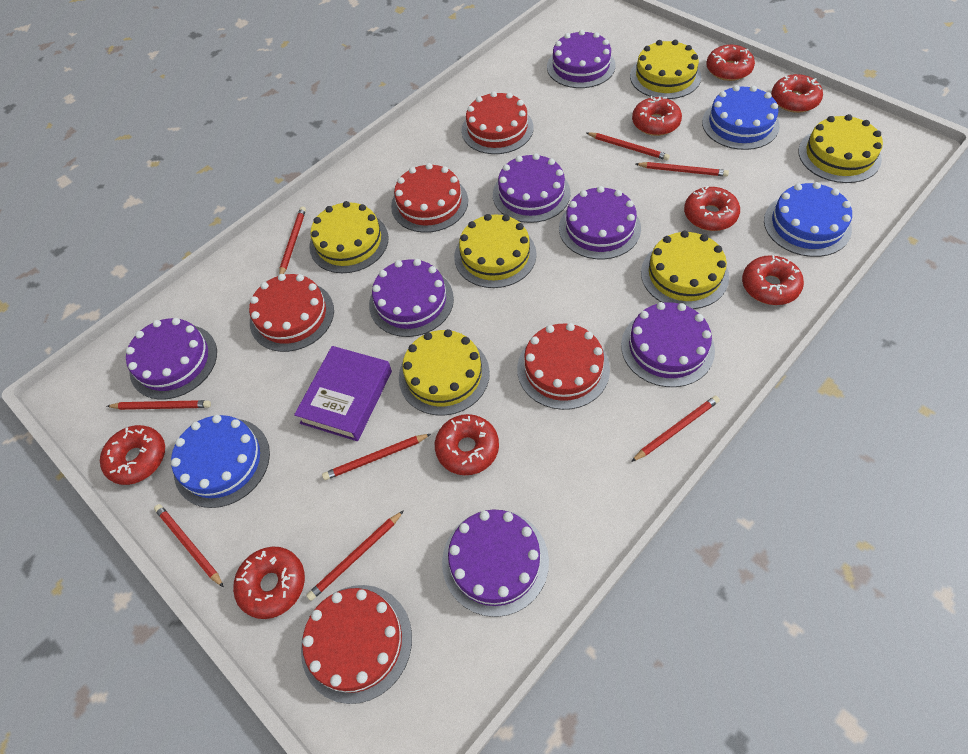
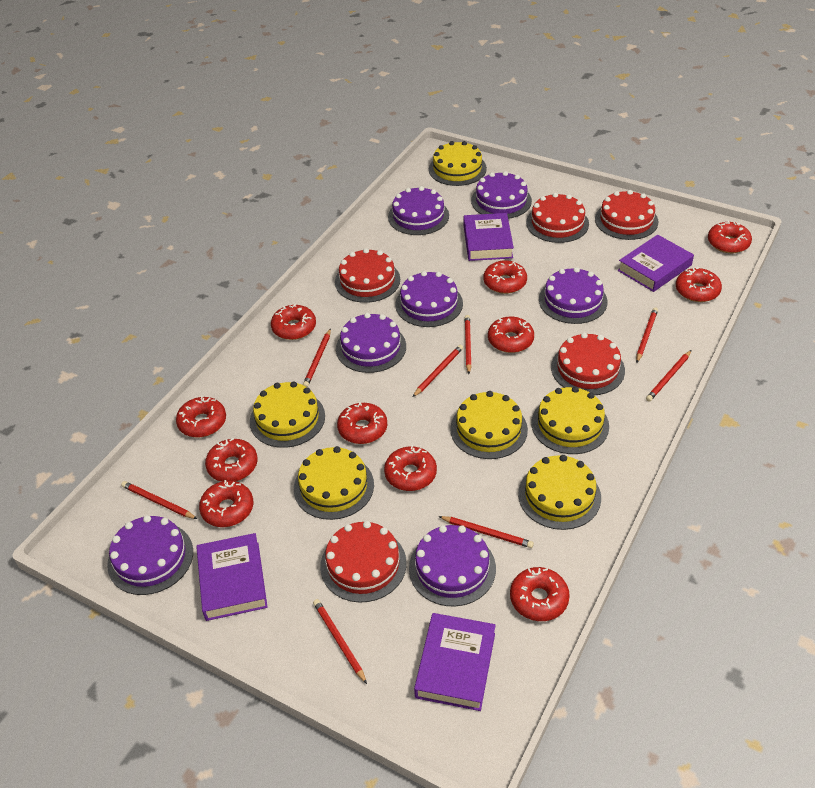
blue cake: 3 -> 0
purple book: 1 -> 4
red donut: 8 -> 11

